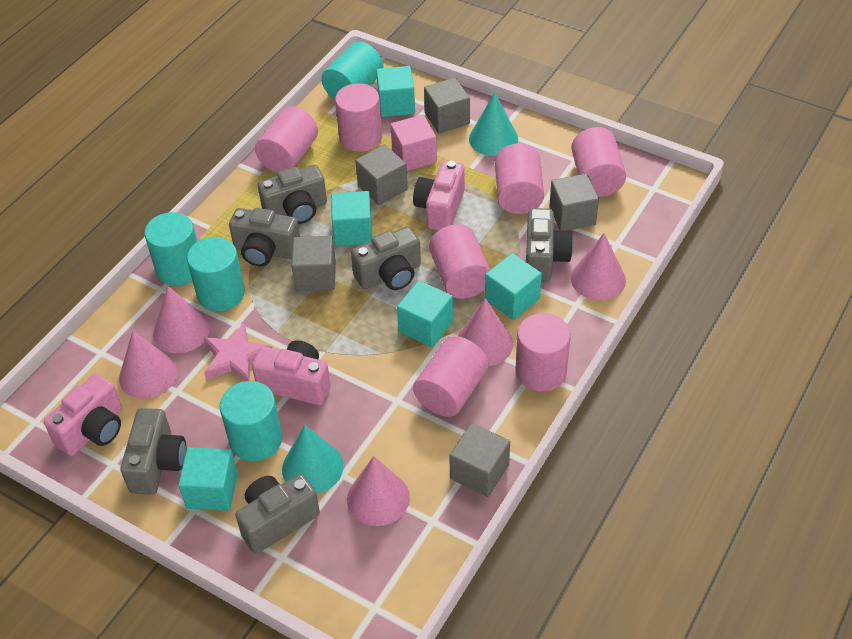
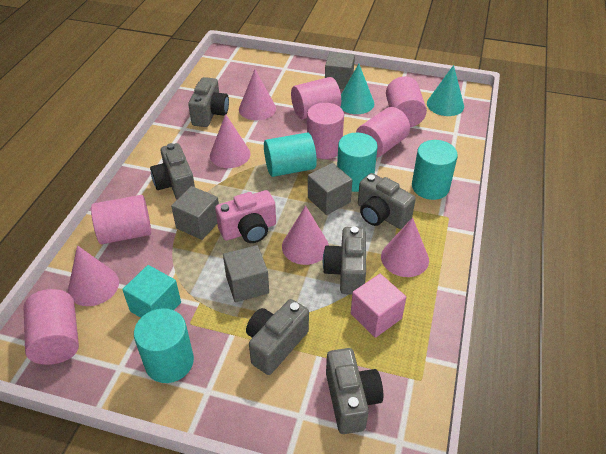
grey cube: 5 -> 4
pink camera: 3 -> 1
pink cylinder: 7 -> 6
pink star: 1 -> 0
turquoise cube: 5 -> 1

